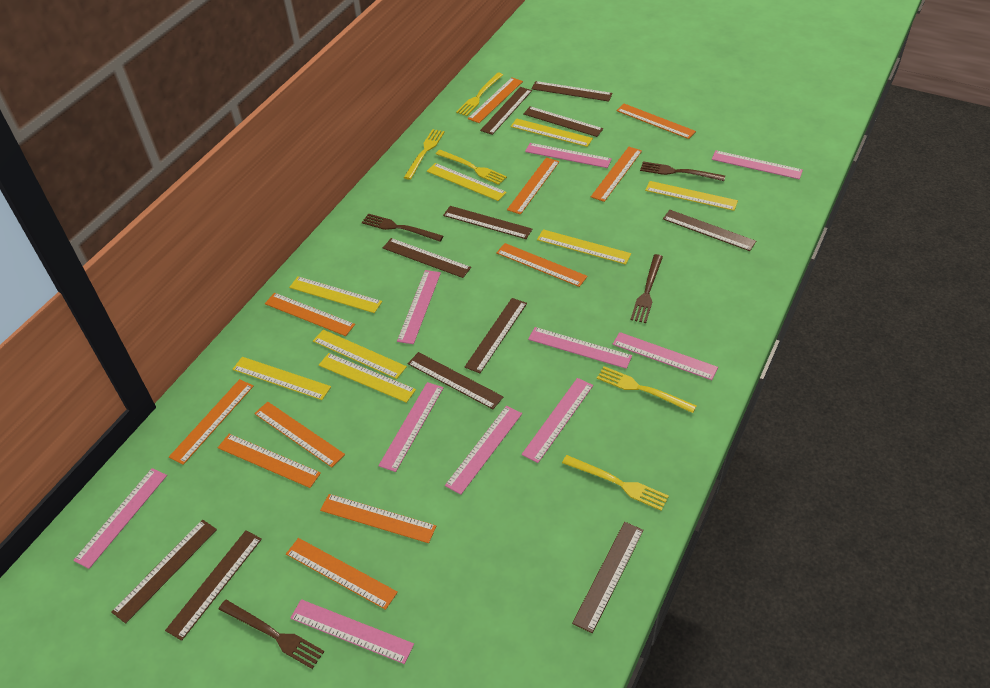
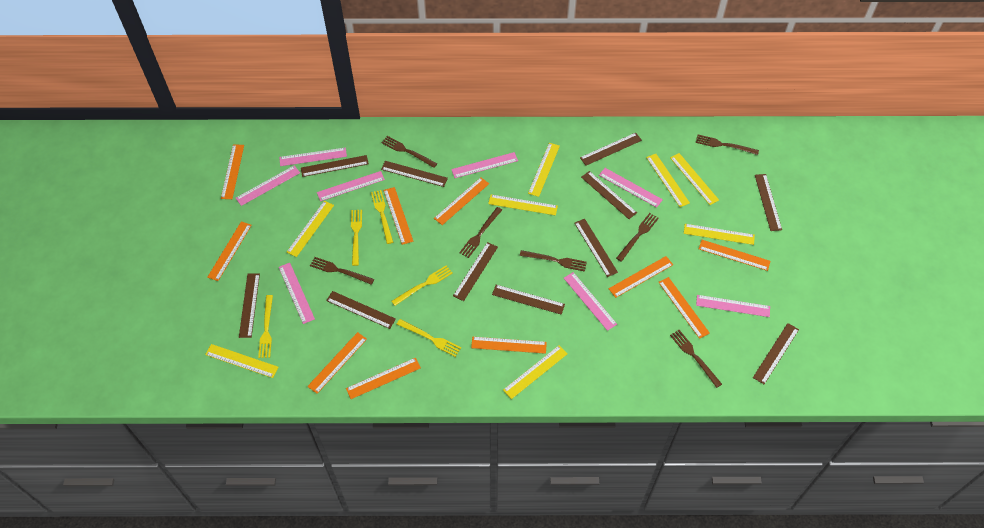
brown fork: 4 -> 7
orange ruler: 11 -> 10
pink ruler: 10 -> 8

